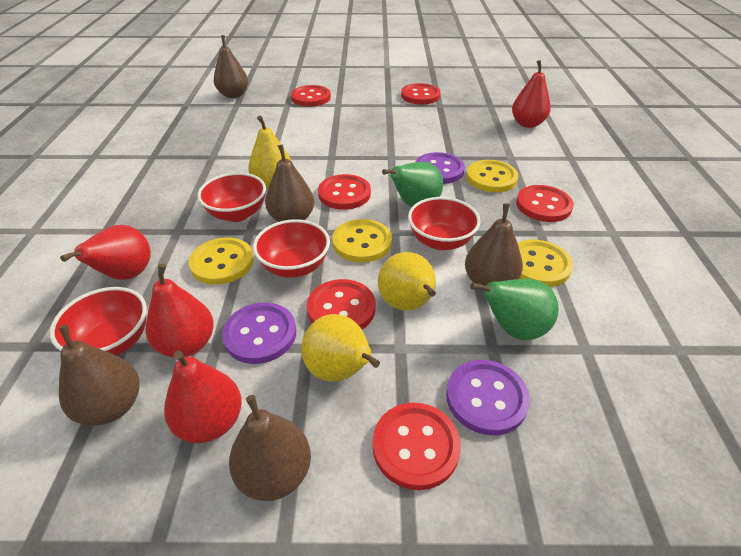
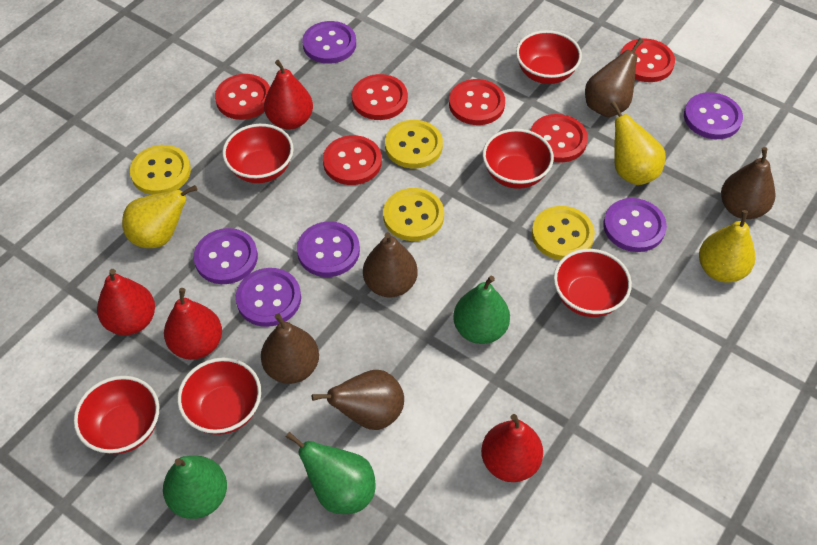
green pear: 2 -> 3
purple button: 3 -> 6
red bowl: 4 -> 6

